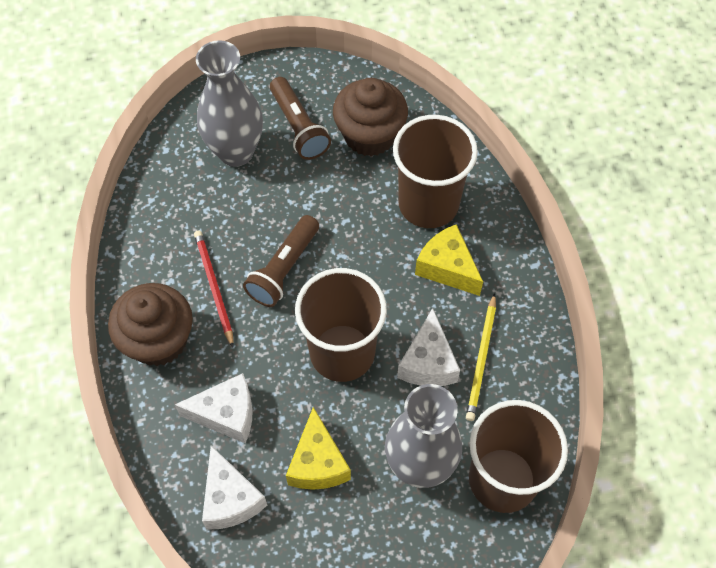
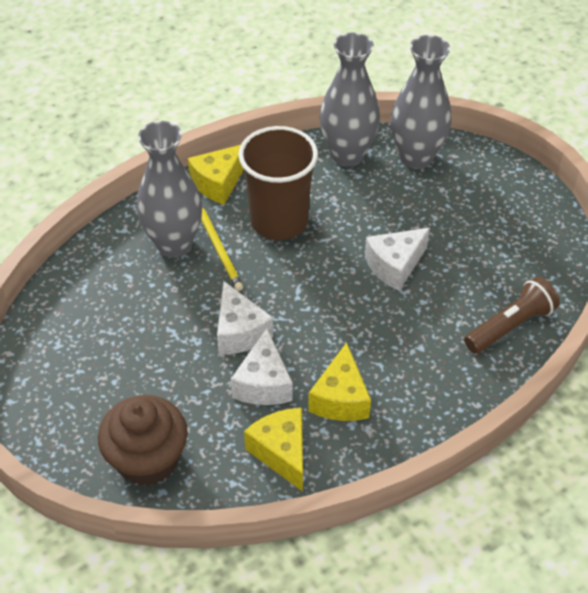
brown cup: 3 -> 1
brown cupcake: 2 -> 1
brown flashlight: 2 -> 1
grey vase: 2 -> 3
red pencil: 1 -> 0
yellow cheese: 2 -> 3

